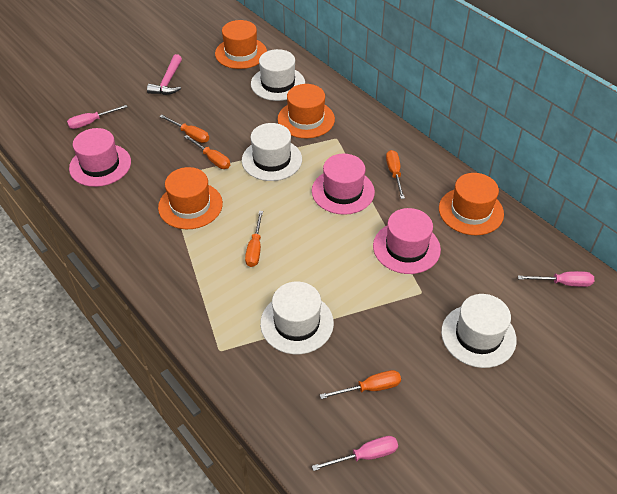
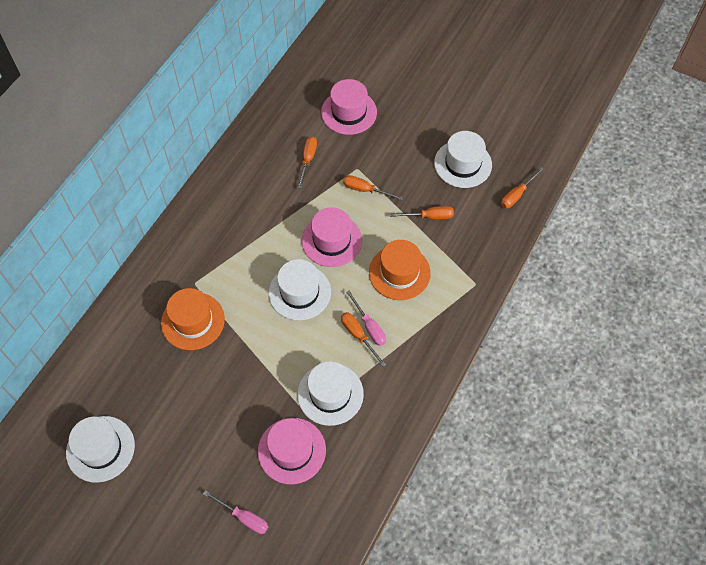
orange hat: 4 -> 2
pink hammer: 1 -> 0
pink screwdriver: 3 -> 2

